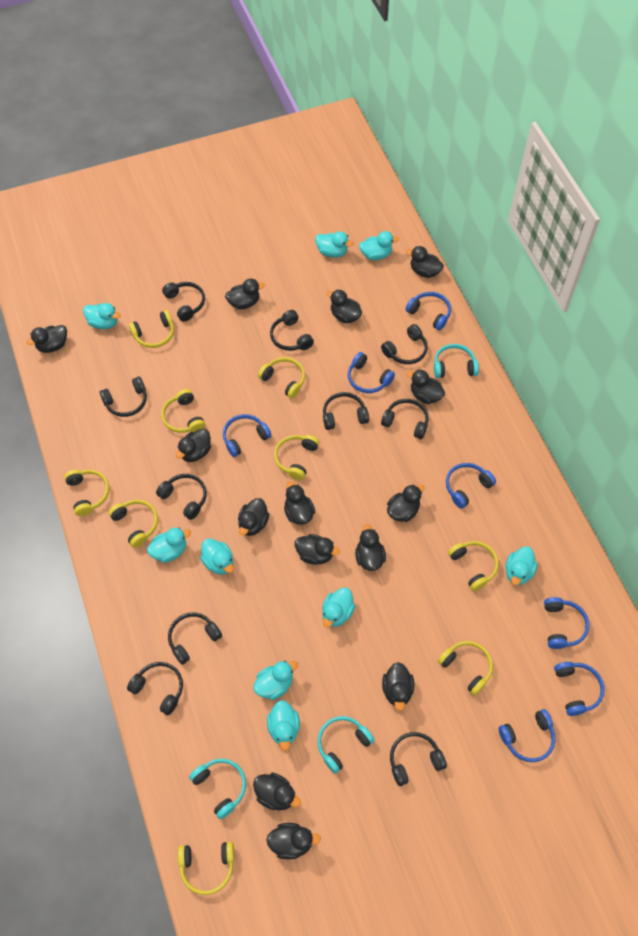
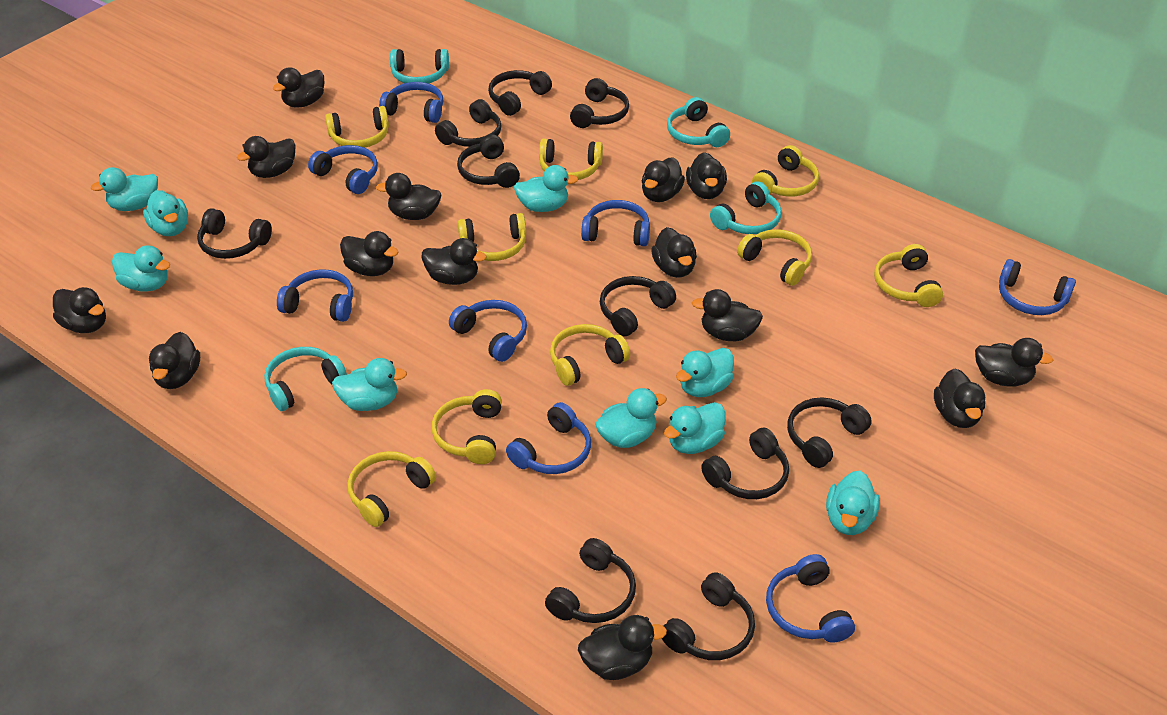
blue headphones: 7 -> 8
turquoise headphones: 3 -> 4

